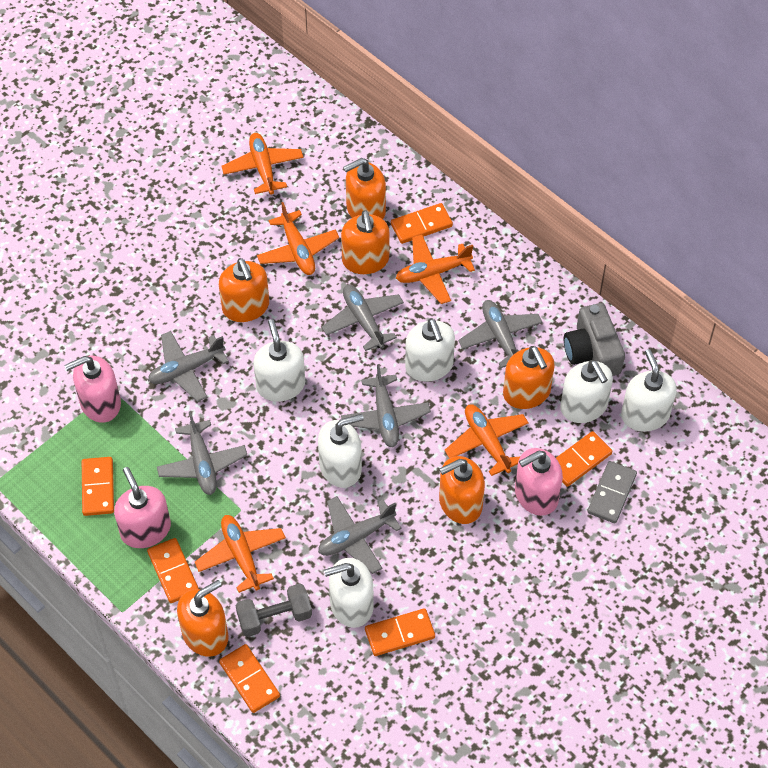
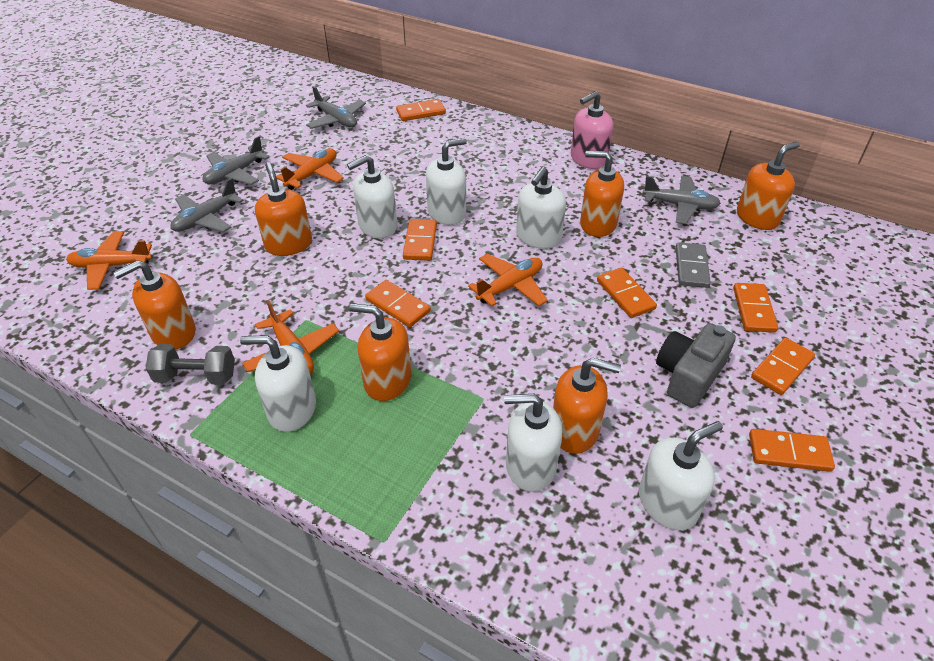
grey plane: 6 -> 4
orange domino: 6 -> 7
orange plane: 5 -> 4
pink soap dispenser: 3 -> 1

